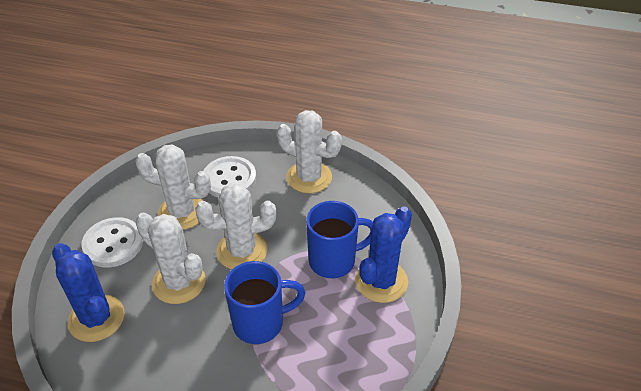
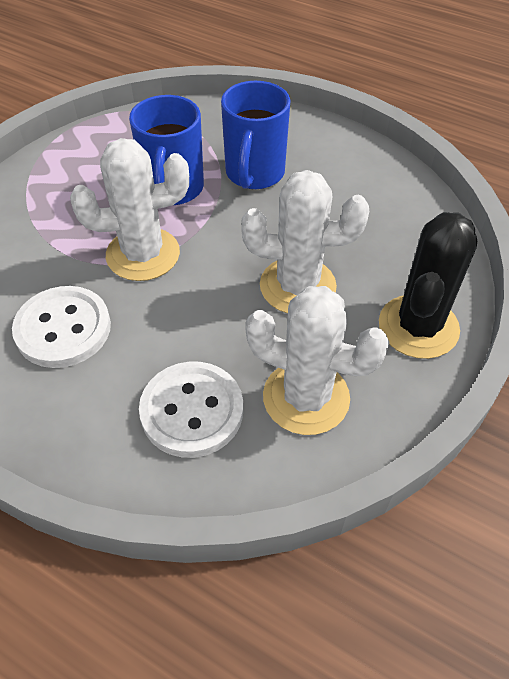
black cactus: 0 -> 1
blue cactus: 2 -> 0
white cactus: 4 -> 3

